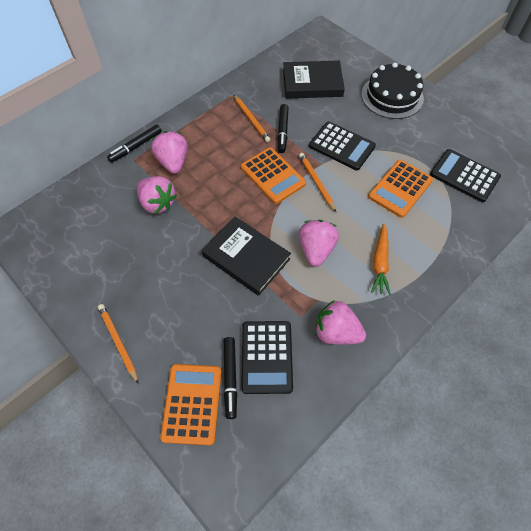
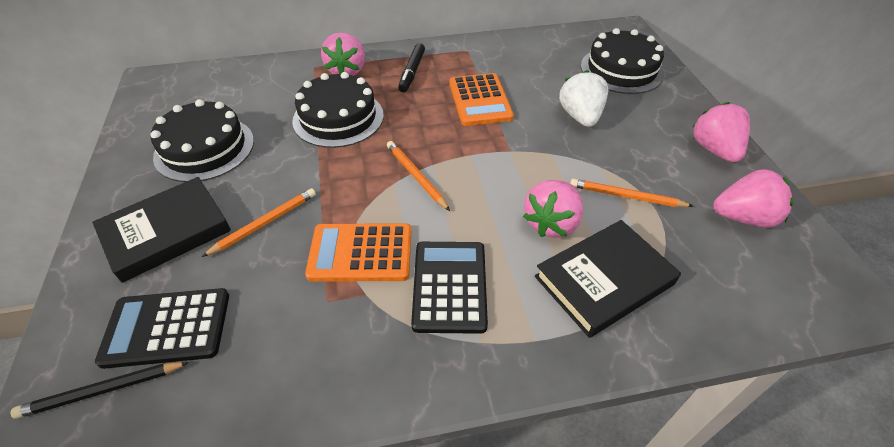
black cake: 1 -> 3
black calculator: 3 -> 2
black marker: 3 -> 1
black pencil: 0 -> 1
orange calculator: 3 -> 2
orange carrot: 1 -> 0
white strawberry: 0 -> 1

